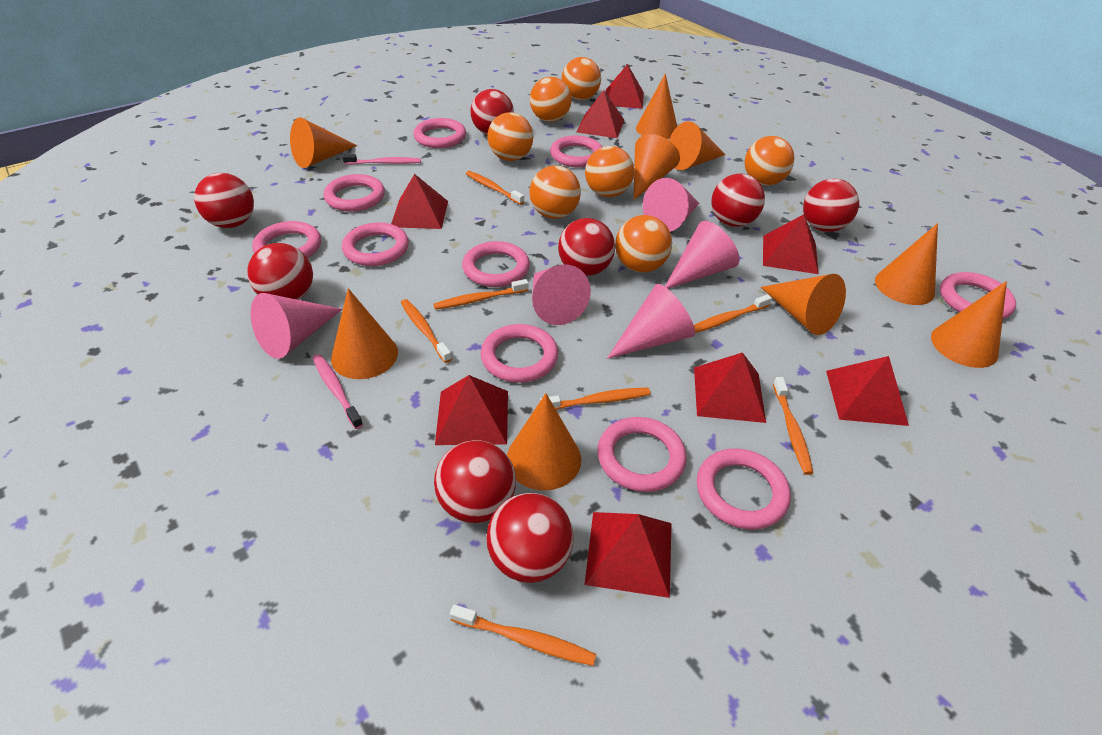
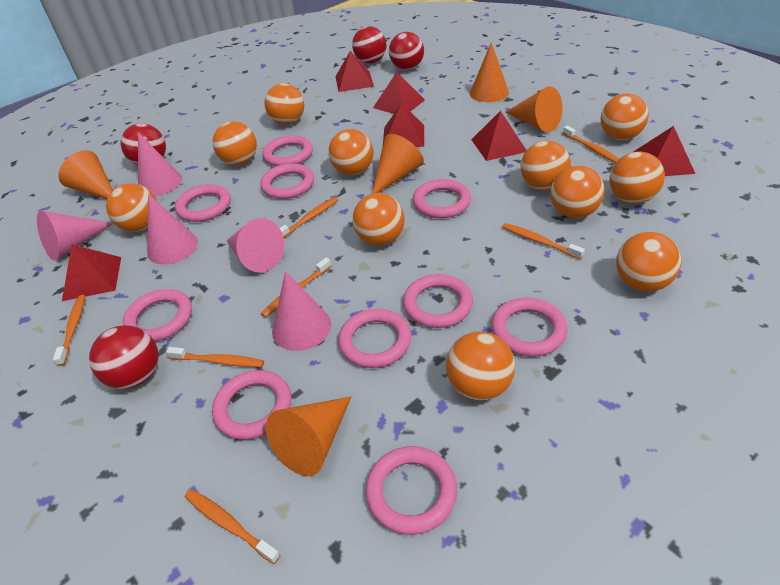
orange ball: 7 -> 11
orange cone: 9 -> 5
pink toothbrush: 2 -> 0
red ball: 8 -> 4
red pyramid: 8 -> 6

